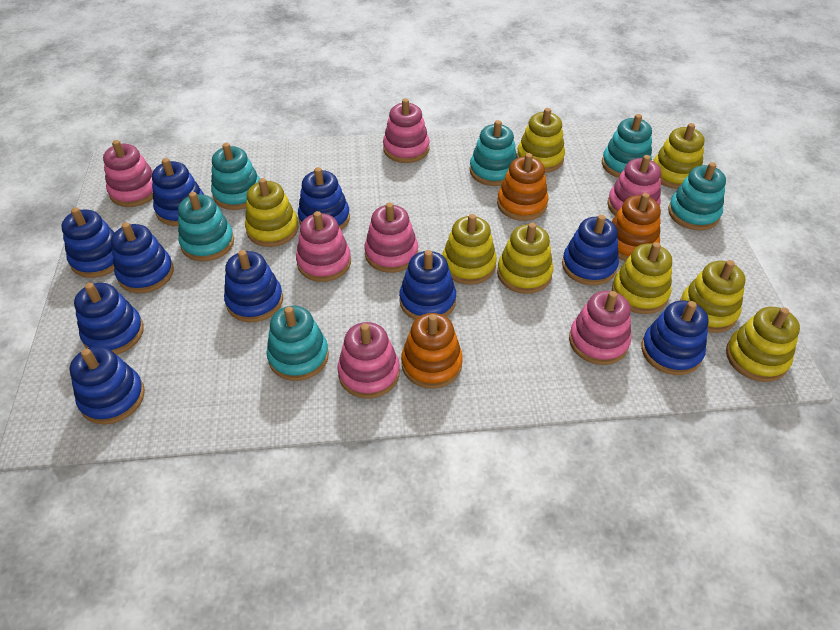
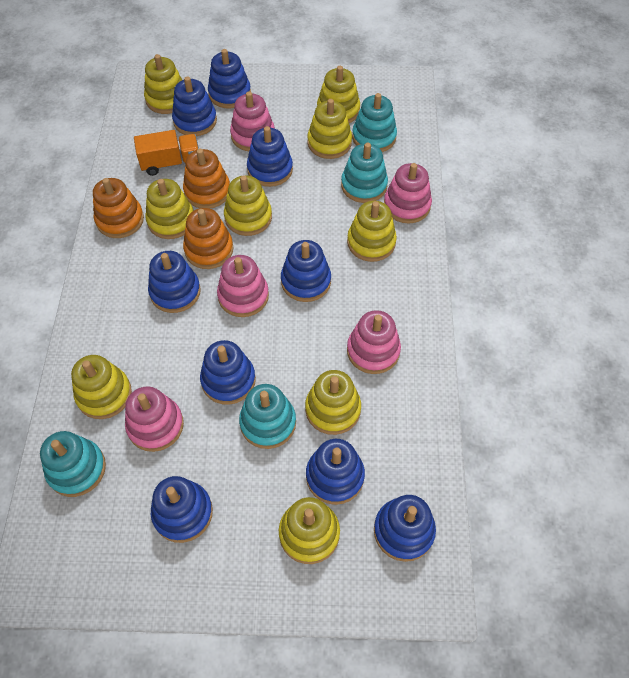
blue stacking toy: 10 -> 9
orange truck: 0 -> 1
pink stacking toy: 7 -> 5
turquoise stacking toy: 6 -> 4
yellow stacking toy: 8 -> 9

